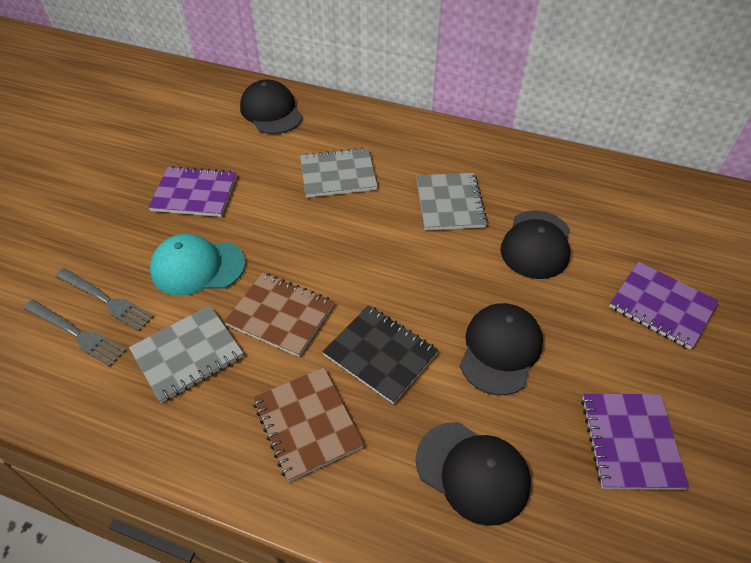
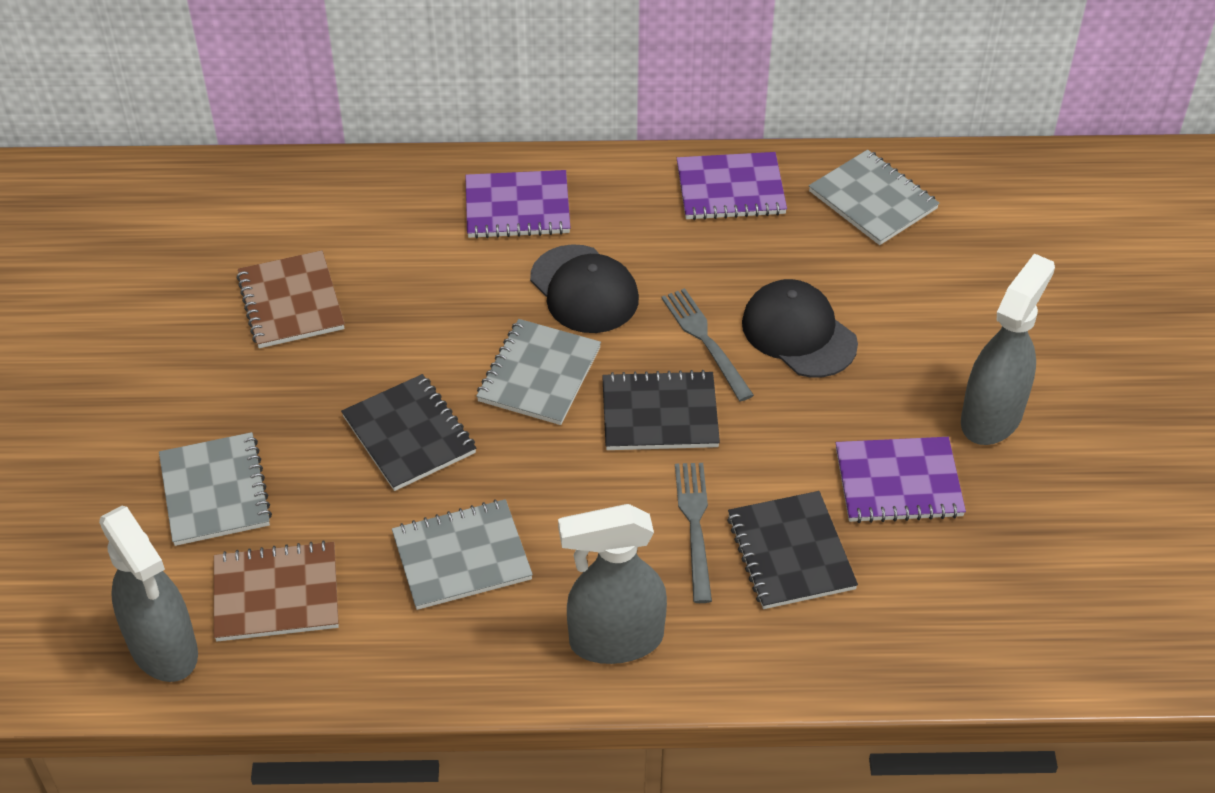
black cap: 4 -> 2
black notebook: 1 -> 3
grey notebook: 3 -> 4
grey spray bottle: 0 -> 3
turquoise cap: 1 -> 0

